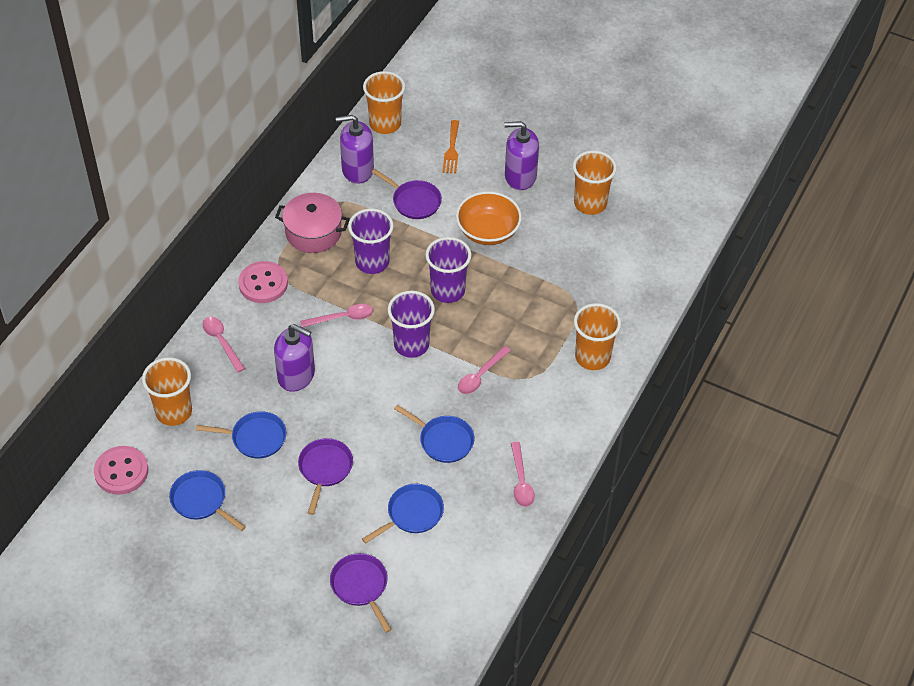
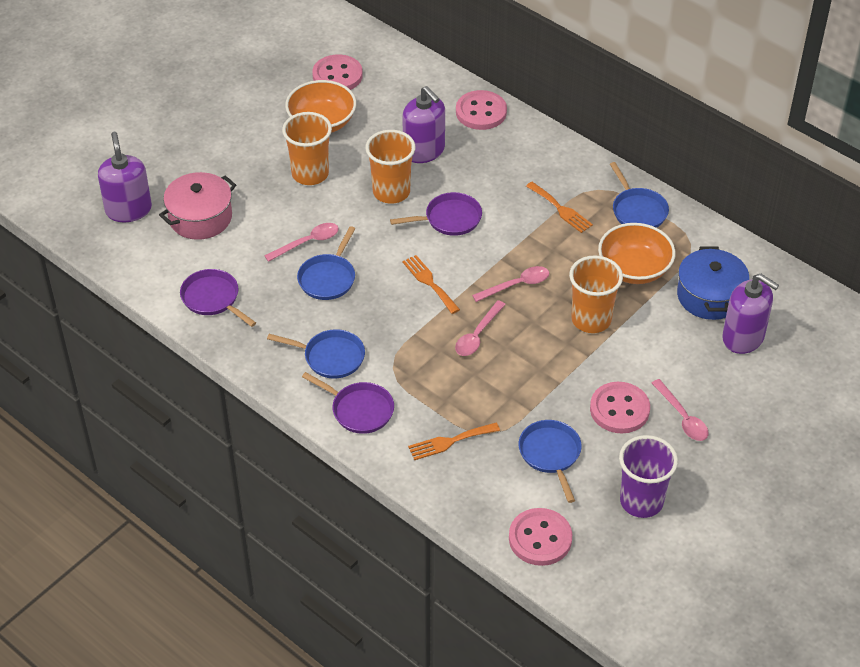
blue pot: 0 -> 1
orange bowl: 1 -> 2
orange cup: 4 -> 3
orange fork: 1 -> 3
pink button: 2 -> 4
purple cup: 3 -> 1

